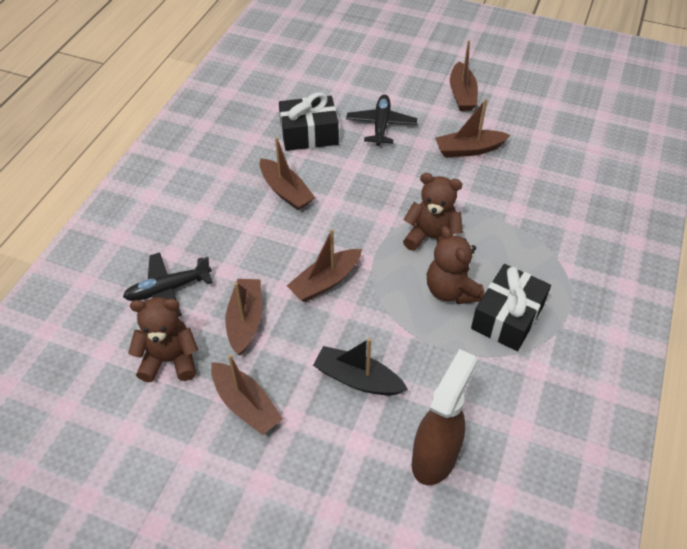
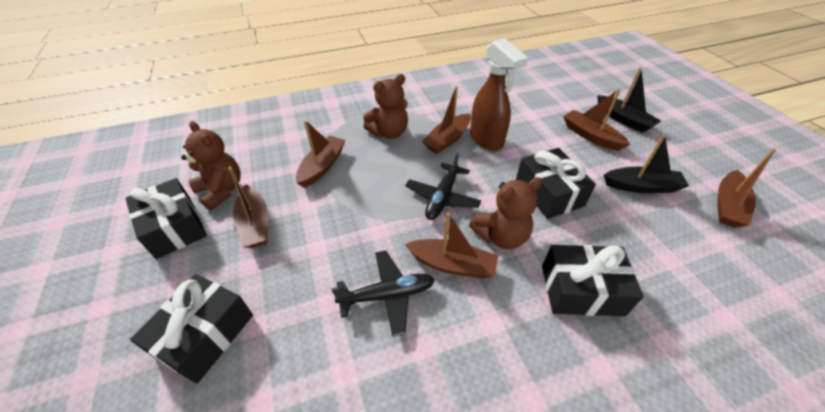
black boat: 1 -> 2
black gift: 2 -> 4

